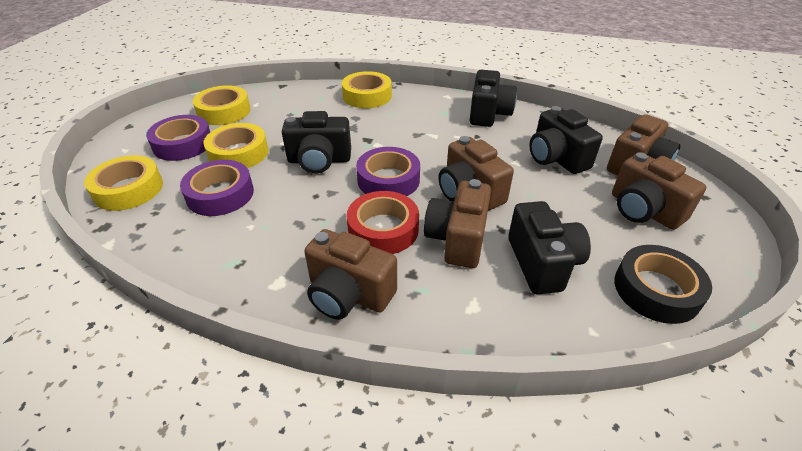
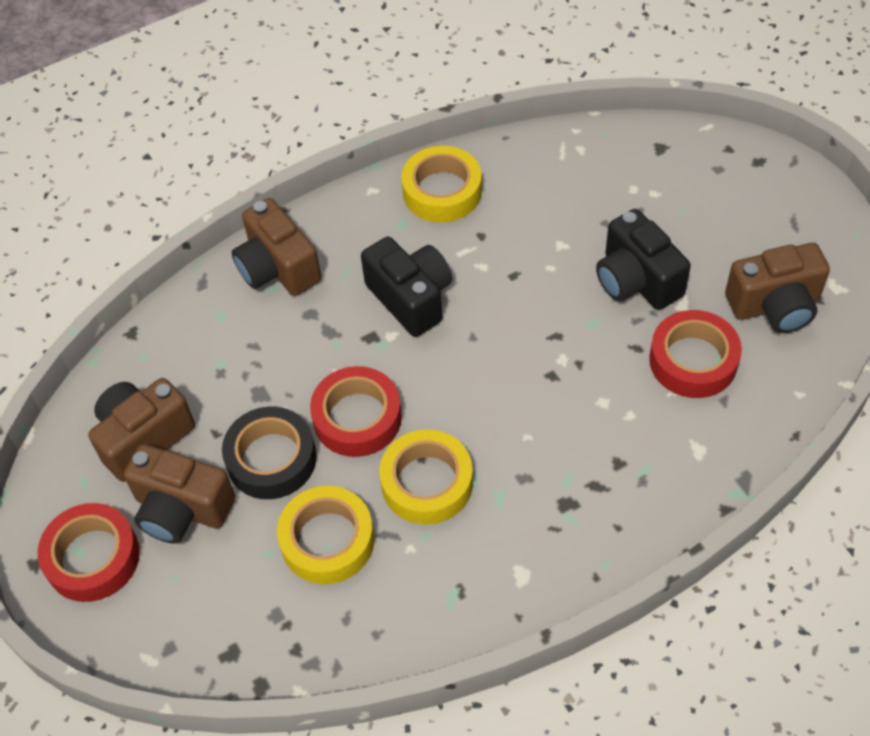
black camera: 4 -> 2
brown camera: 5 -> 4
purple tape: 3 -> 0
red tape: 1 -> 3
yellow tape: 4 -> 3

